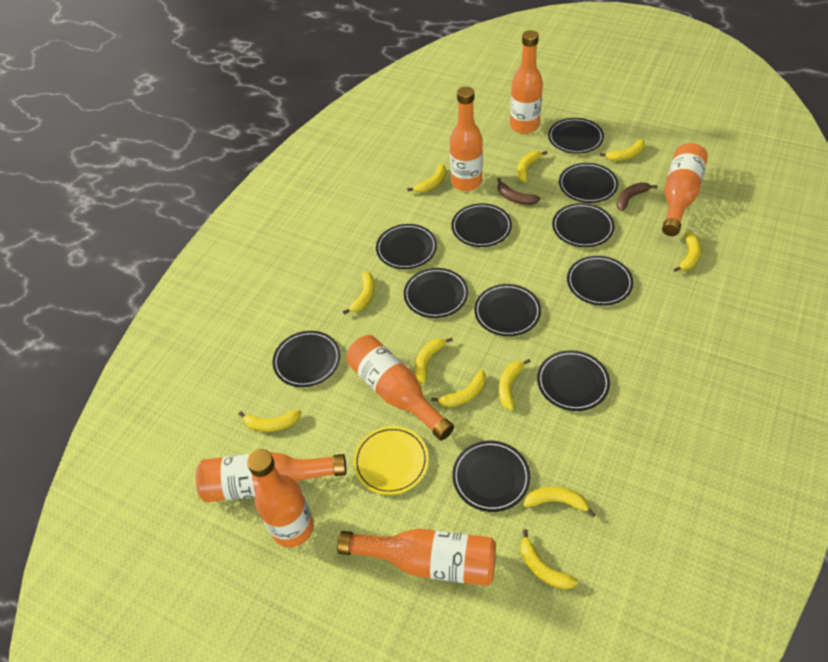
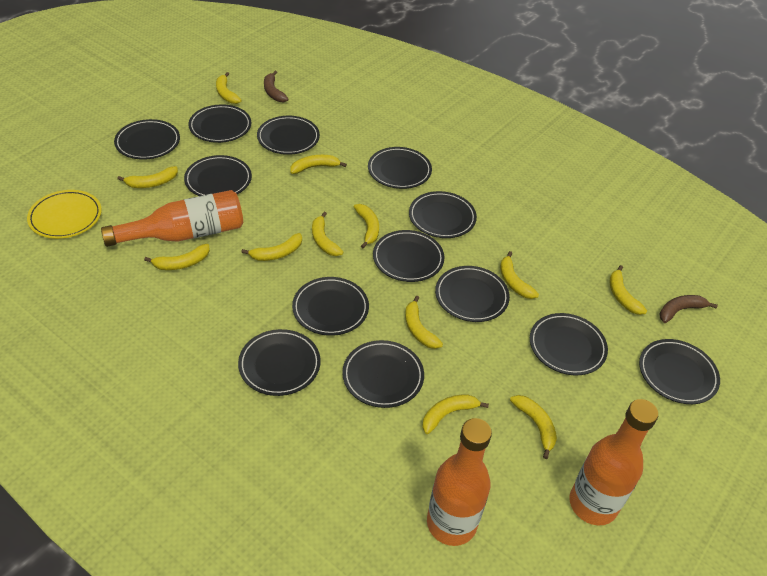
black plate: 11 -> 13
orange bottle: 7 -> 3
yellow banana: 11 -> 12

